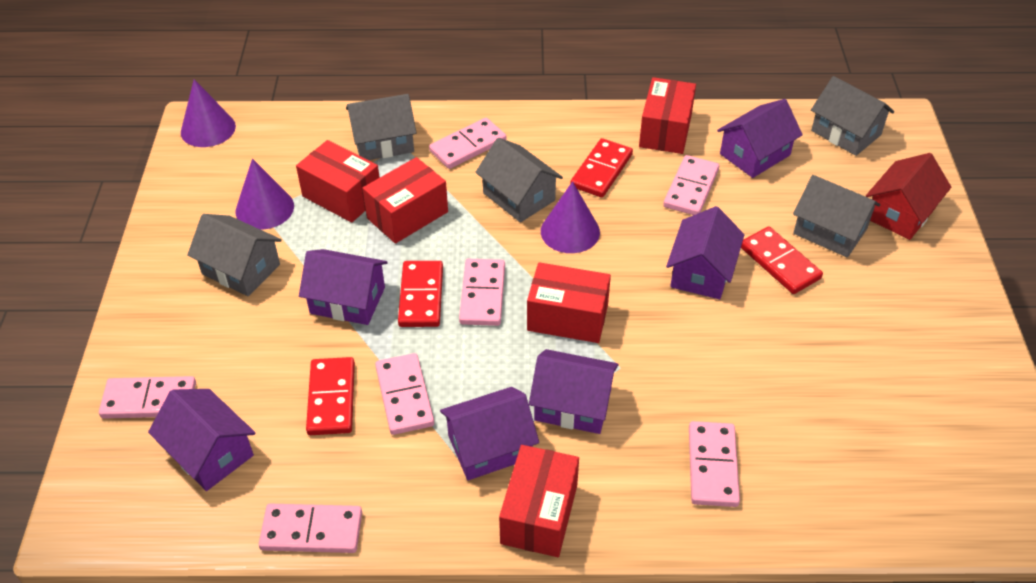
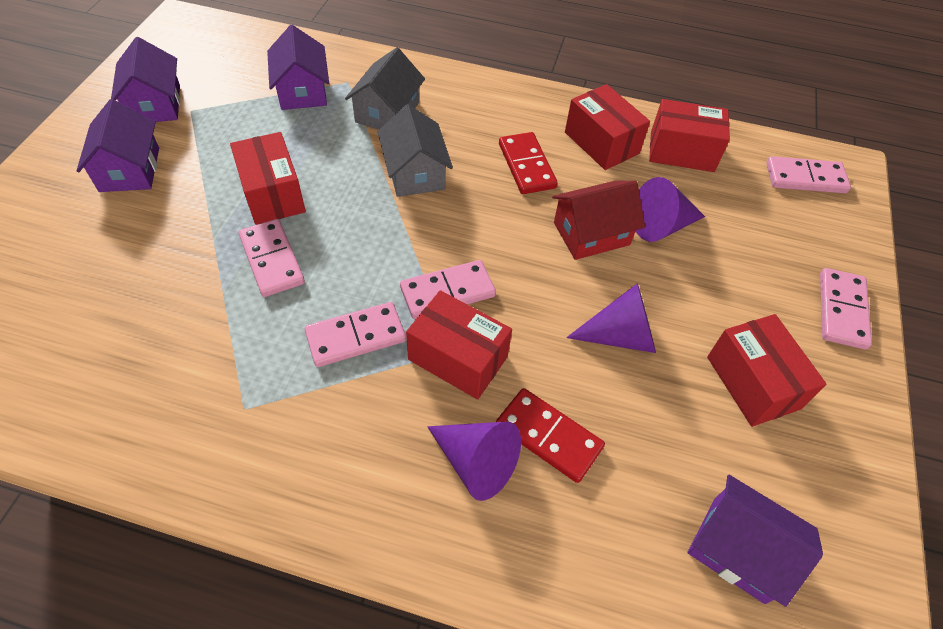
grey house: 5 -> 2
pink domino: 7 -> 5
purple house: 6 -> 4
red domino: 4 -> 2

